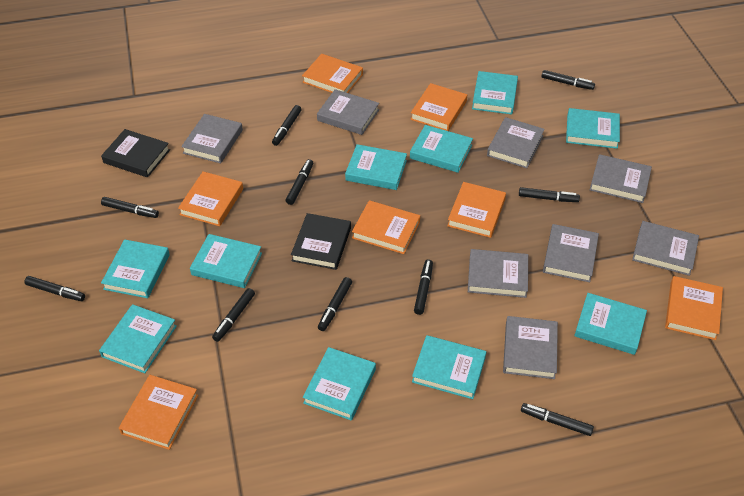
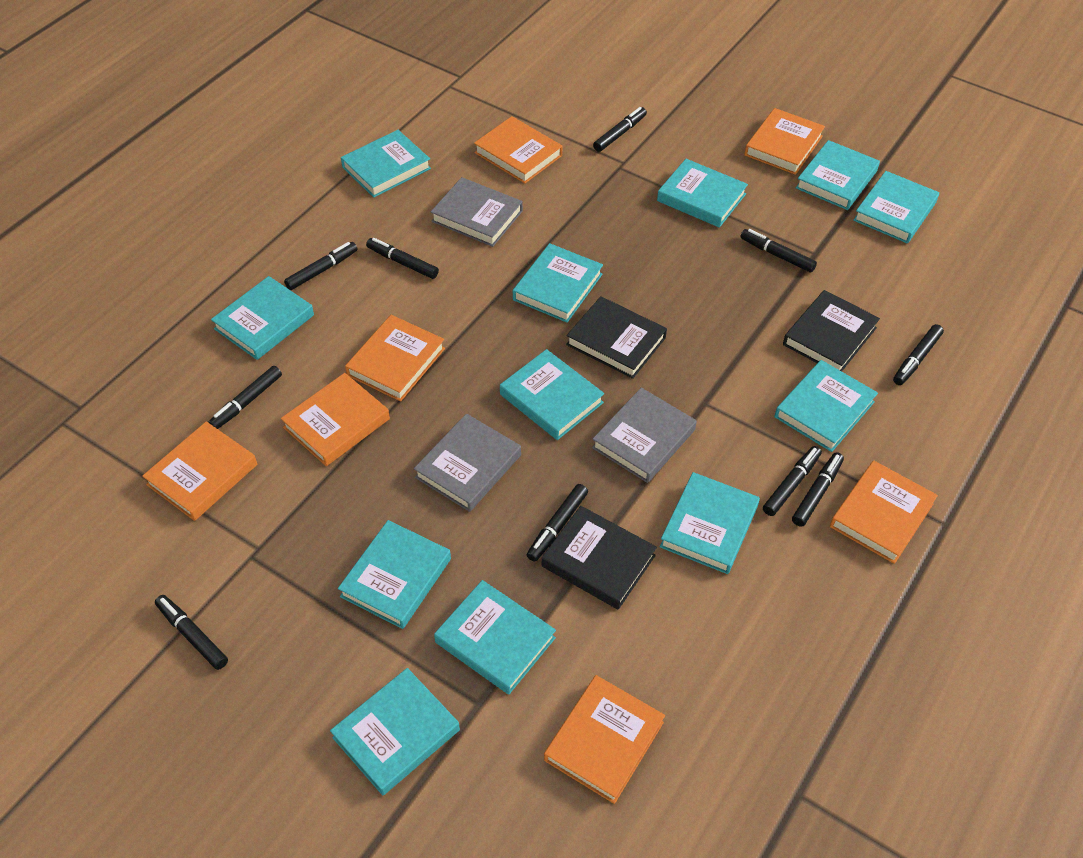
black book: 2 -> 3
grey book: 8 -> 3
turquoise book: 10 -> 12

